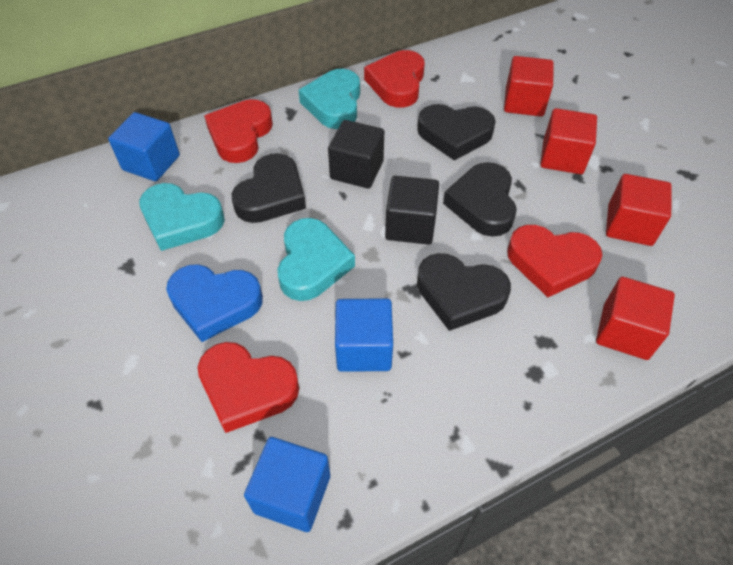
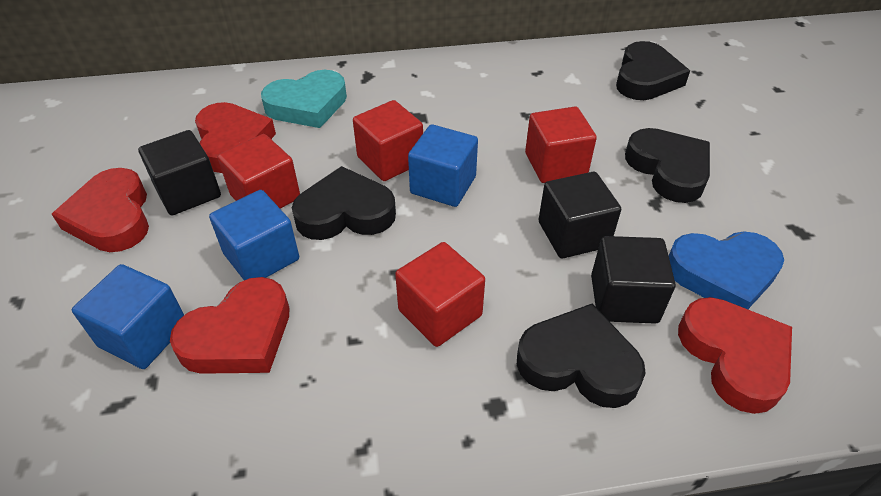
black cube: 2 -> 3
turquoise heart: 3 -> 1

